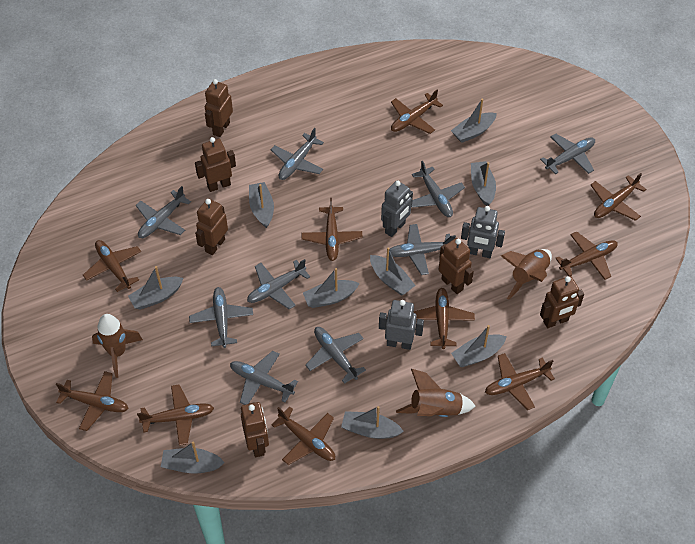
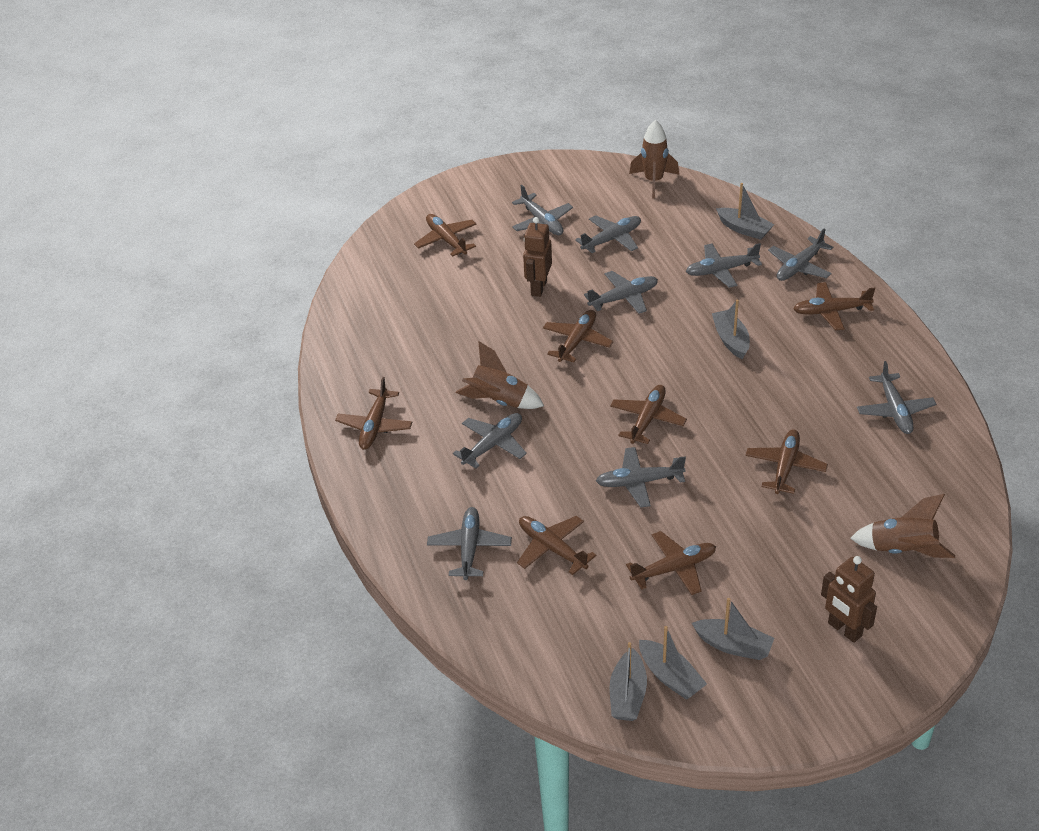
brown plane: 10 -> 8
brown robot: 6 -> 2
grey boat: 9 -> 5
grey robot: 3 -> 0

